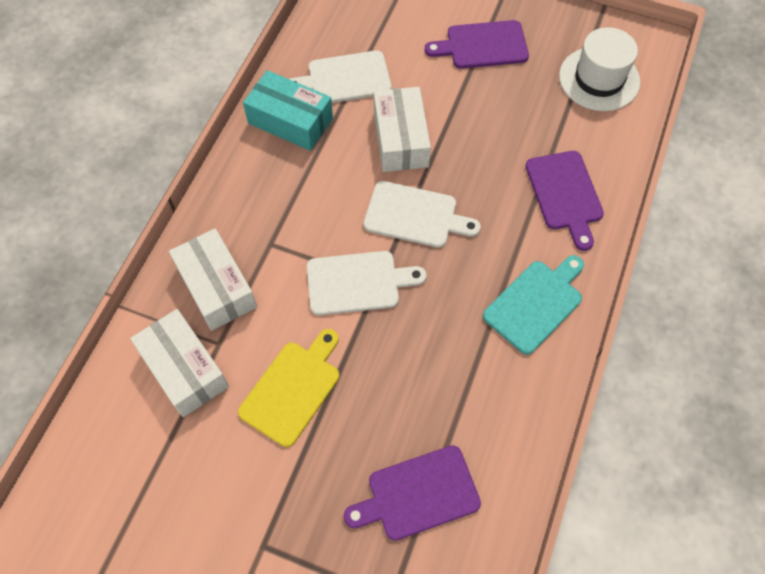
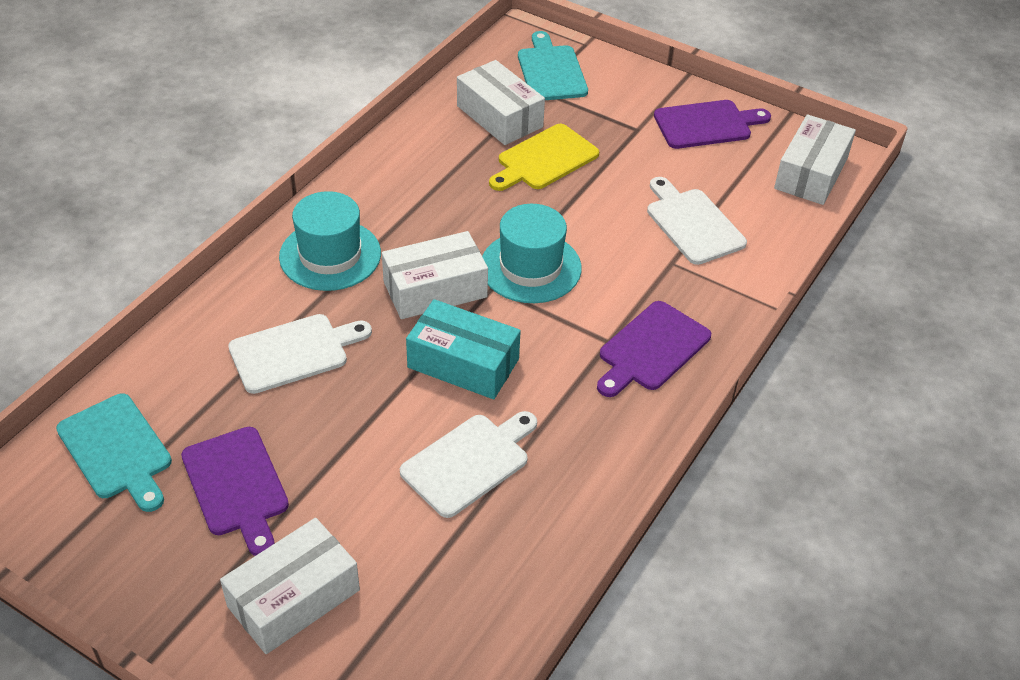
turquoise cutting board: 1 -> 2
turquoise hat: 0 -> 2
white box: 3 -> 4
white hat: 1 -> 0

